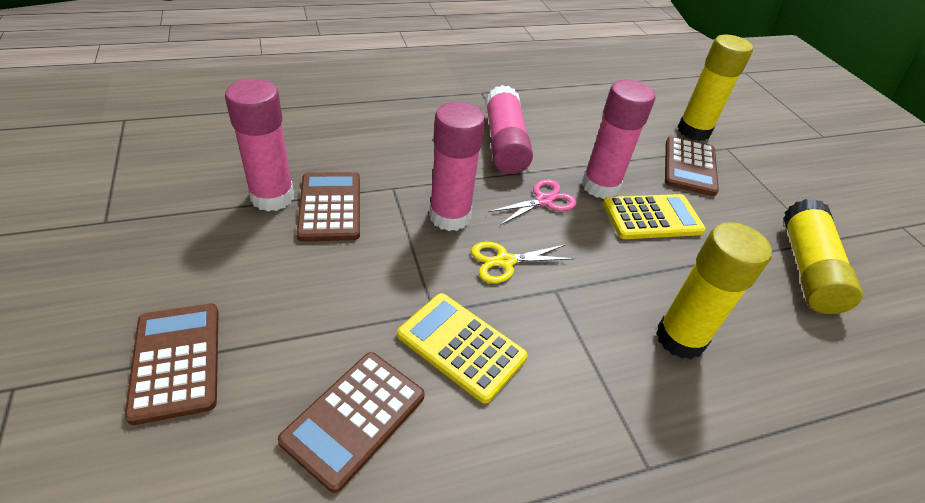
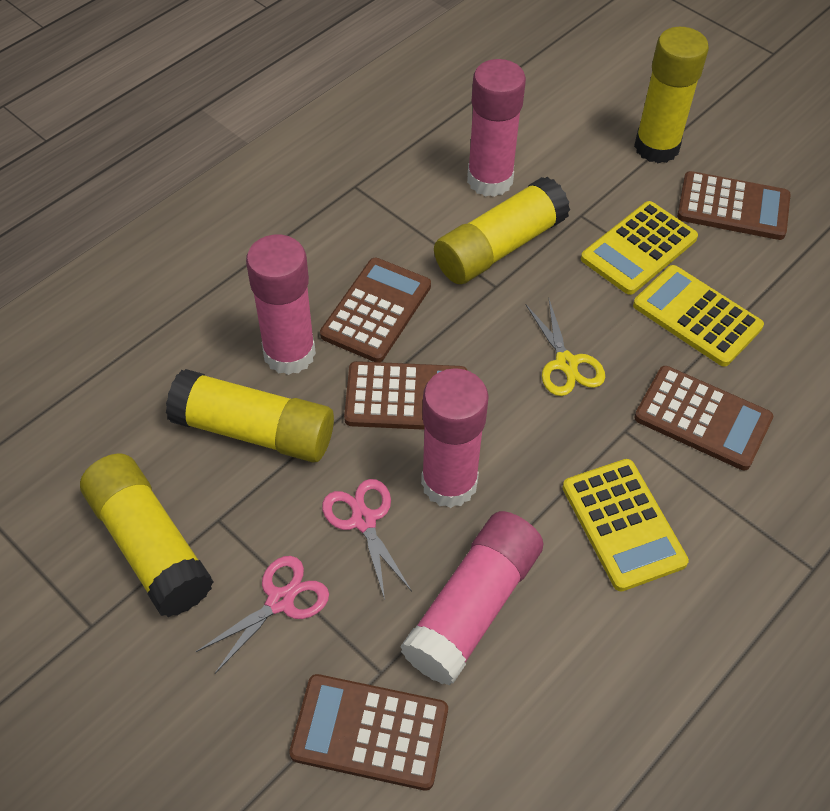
brown calculator: 4 -> 5
pink scissors: 1 -> 2
yellow calculator: 2 -> 3
yellow glue stick: 3 -> 4

